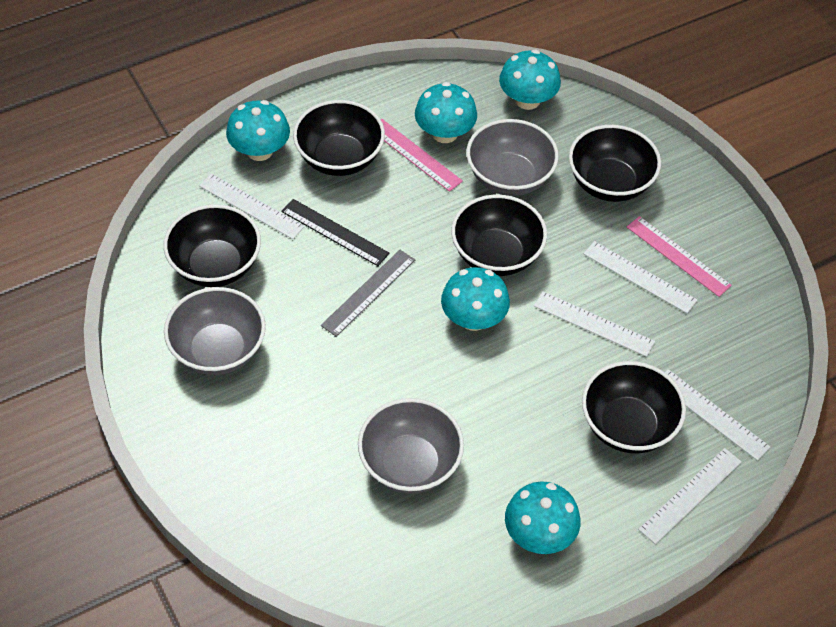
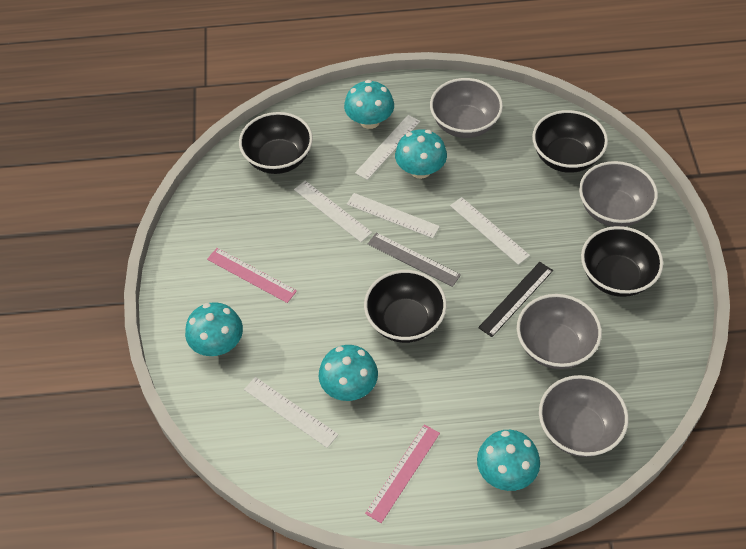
black bowl: 5 -> 4
grey bowl: 3 -> 4

